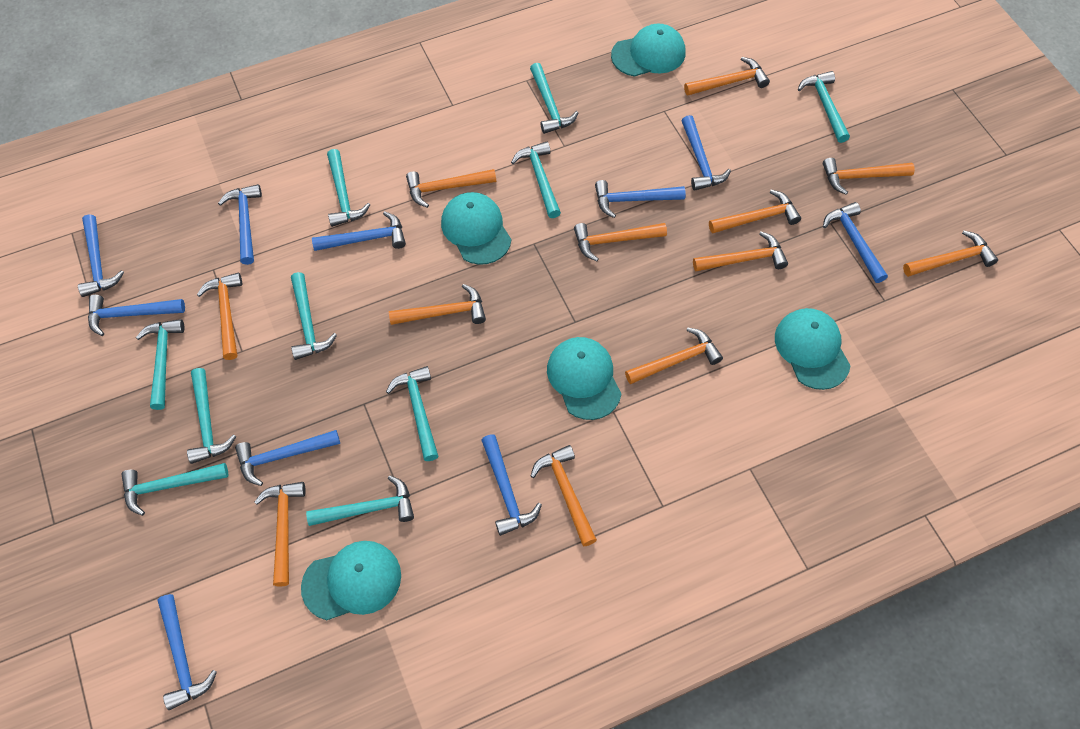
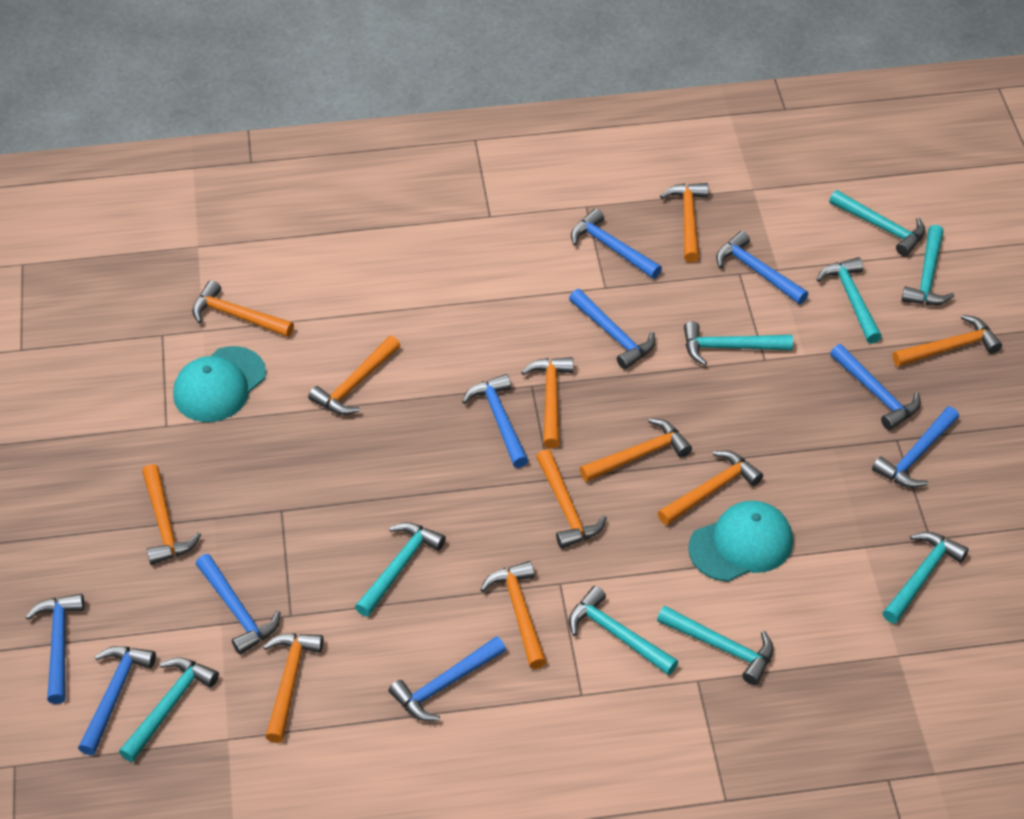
orange hammer: 12 -> 11
turquoise cap: 5 -> 2
turquoise hammer: 10 -> 9

